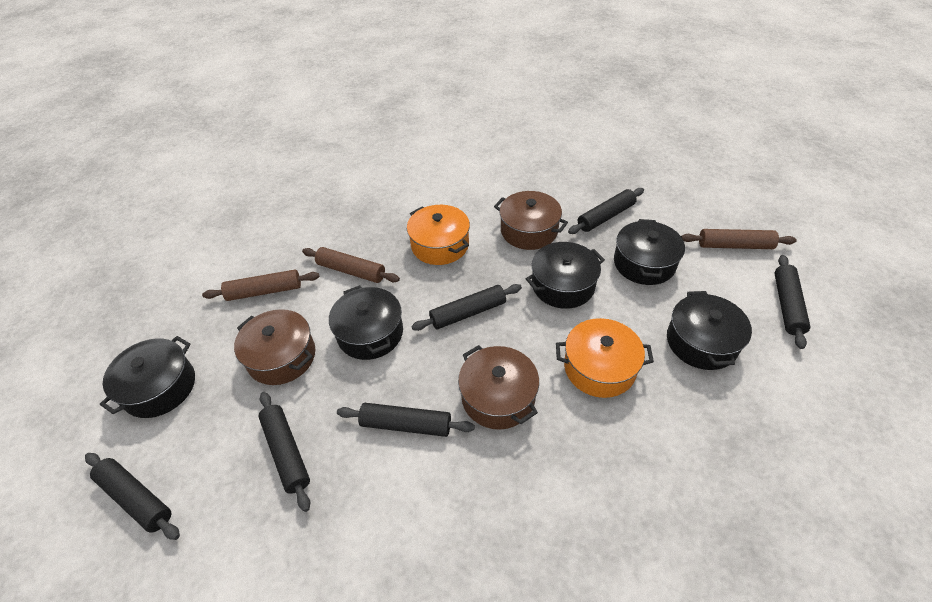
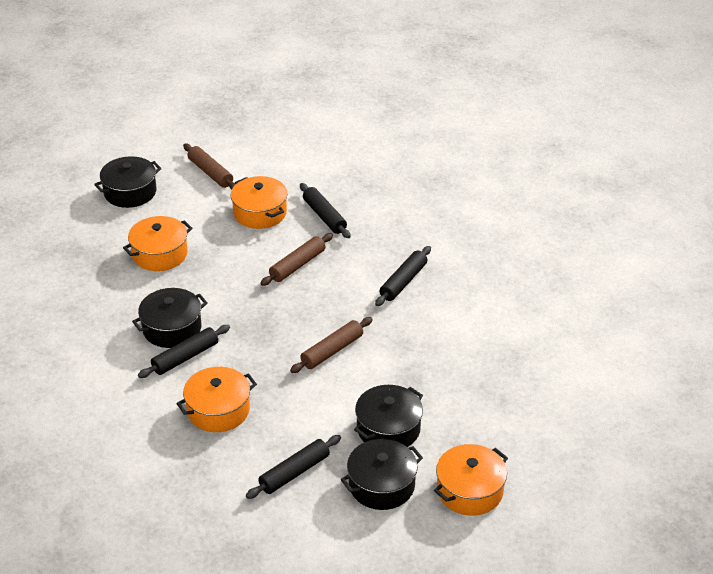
black pot: 5 -> 4
black rolling pin: 6 -> 4
brown pot: 3 -> 0
orange pot: 2 -> 4

